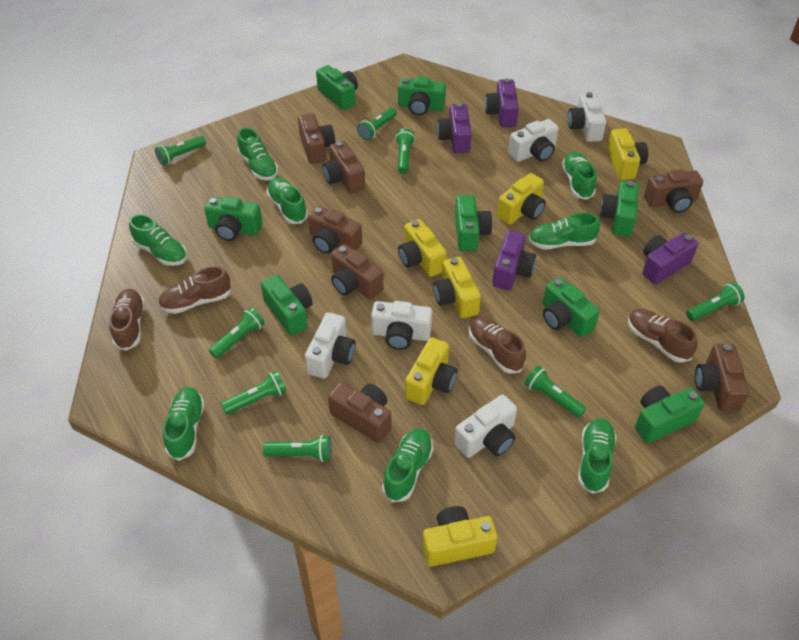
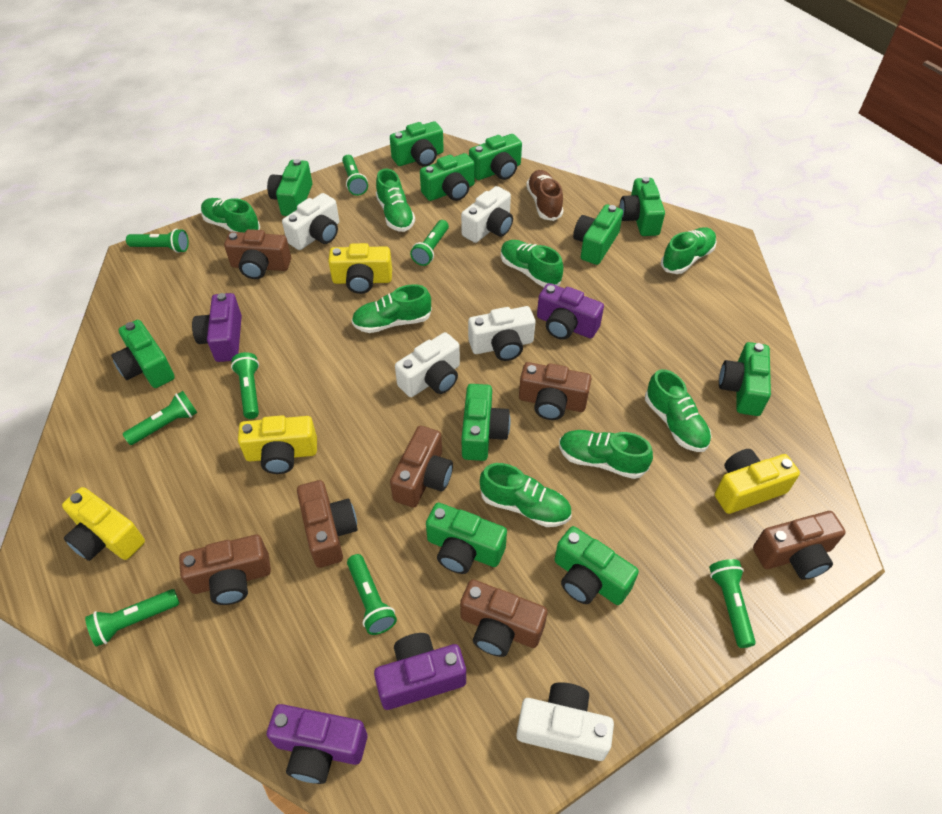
brown shoe: 4 -> 1
green camera: 8 -> 11
yellow camera: 6 -> 4

